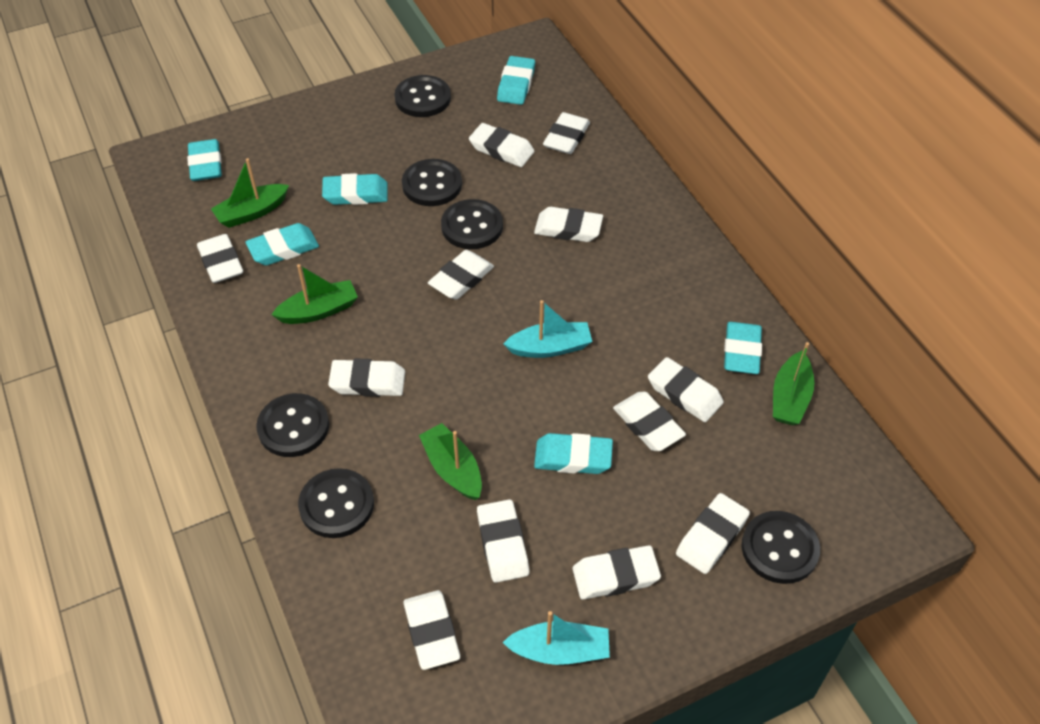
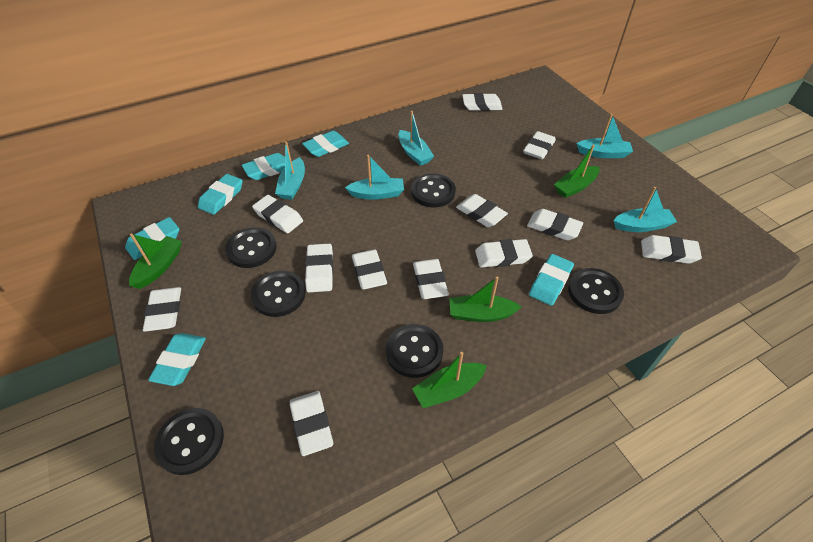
turquoise boat: 2 -> 5

